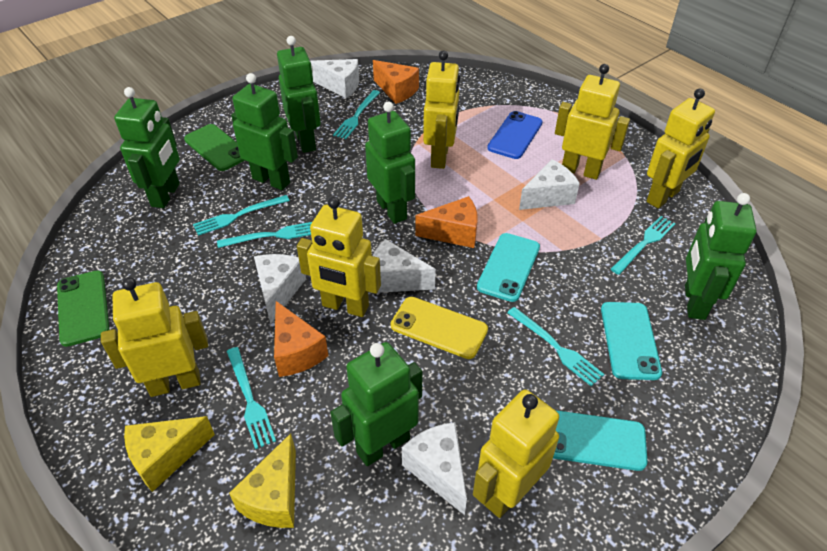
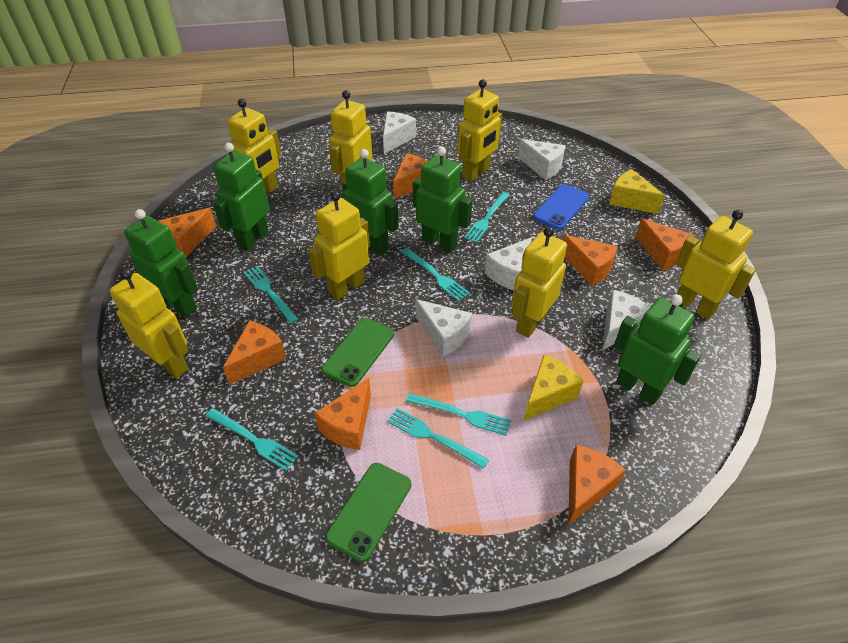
green robot: 6 -> 5
orange cheese: 3 -> 7
turquoise phone: 3 -> 0
yellow phone: 1 -> 0
yellow robot: 6 -> 7

